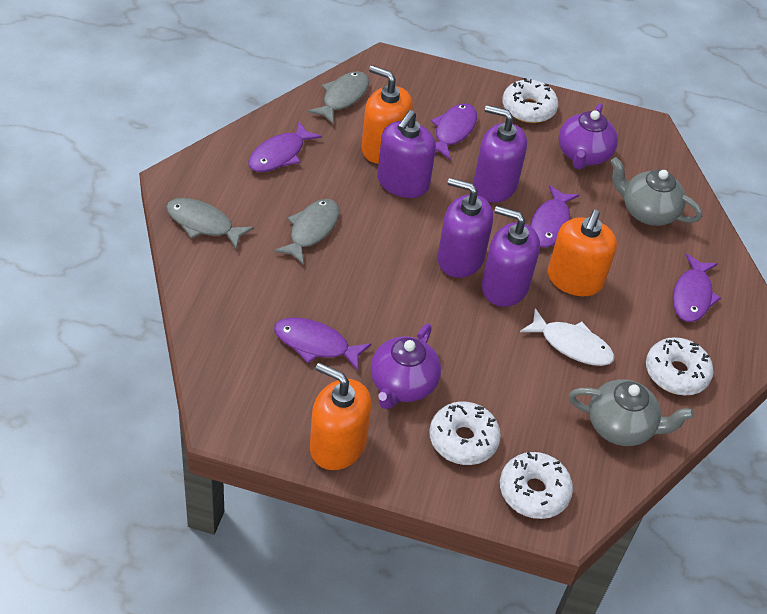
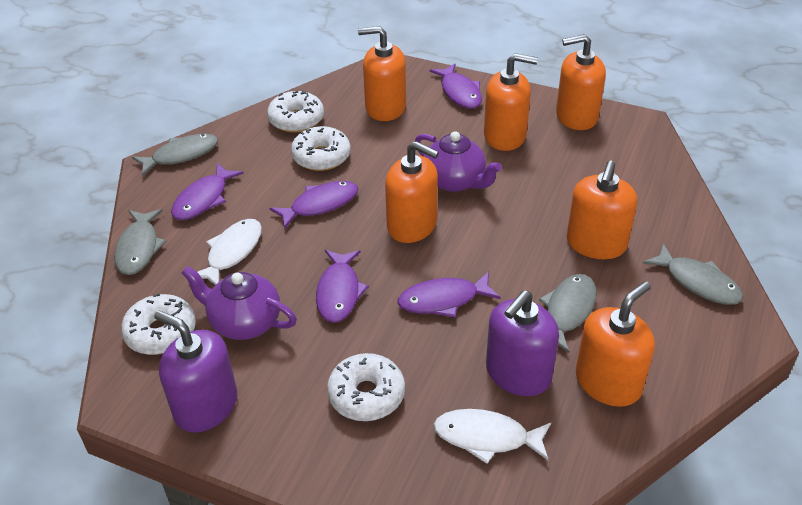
grey fish: 3 -> 4
grey teapot: 2 -> 0
orange soap dispenser: 3 -> 6
purple soap dispenser: 4 -> 2
white fish: 1 -> 2

